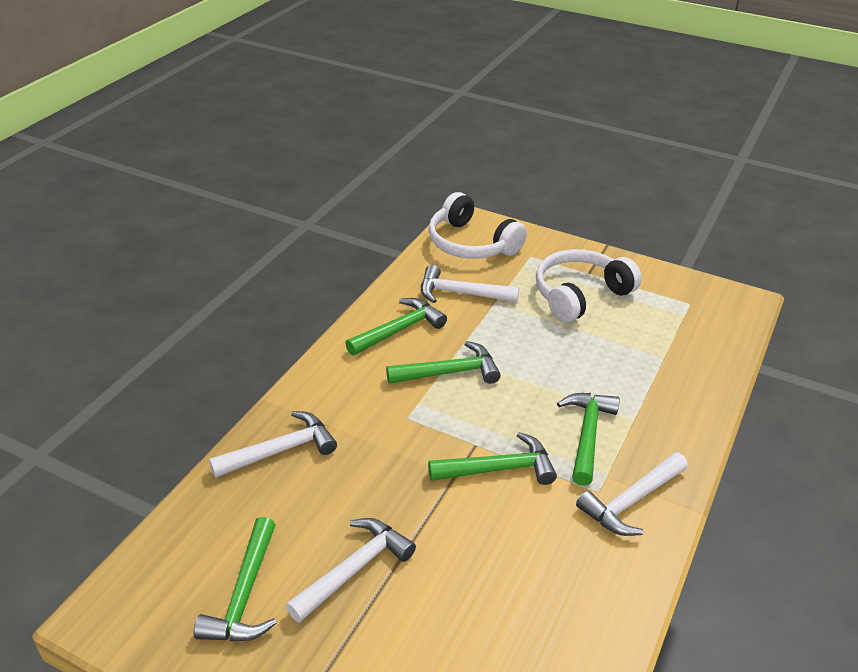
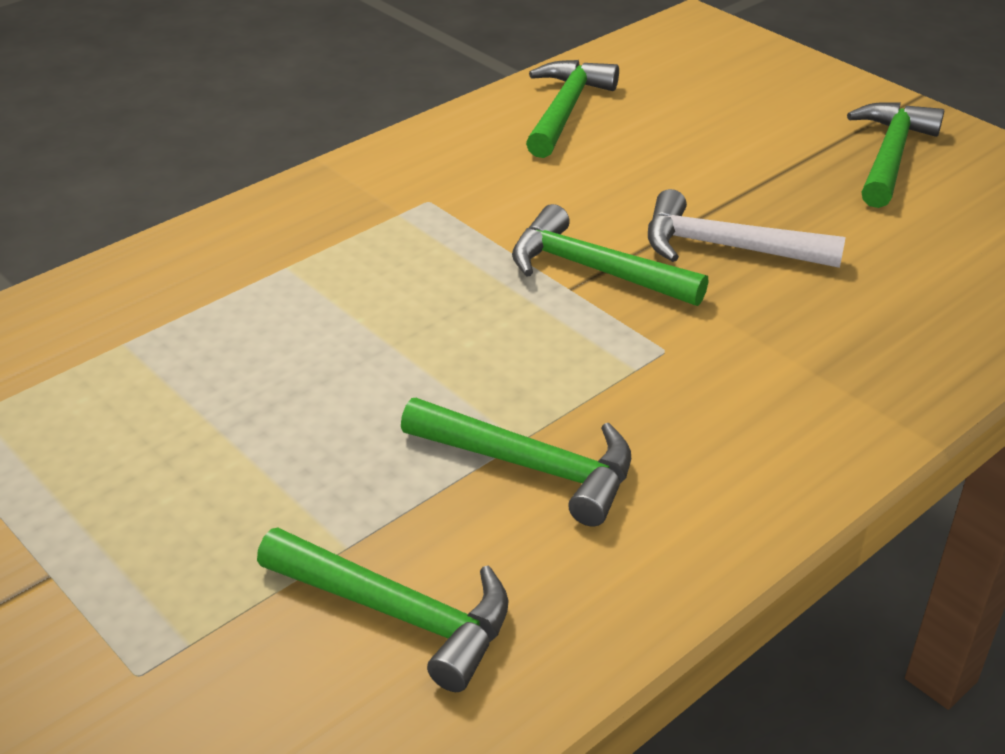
white hammer: 4 -> 1
white headphones: 2 -> 0

